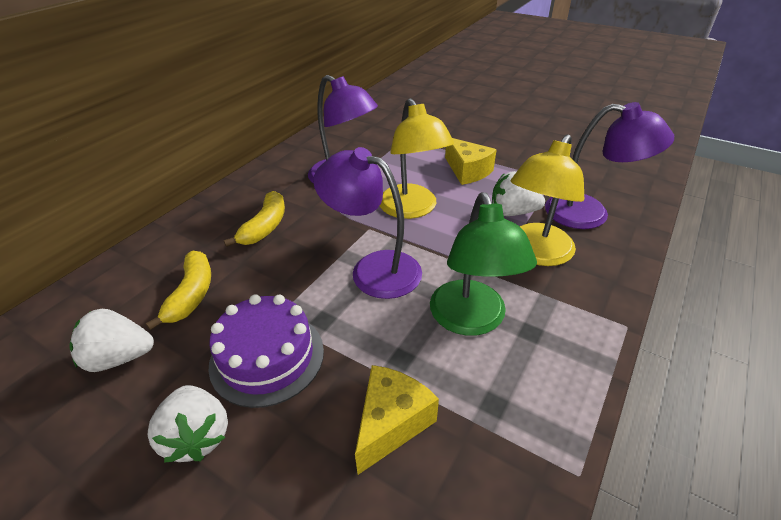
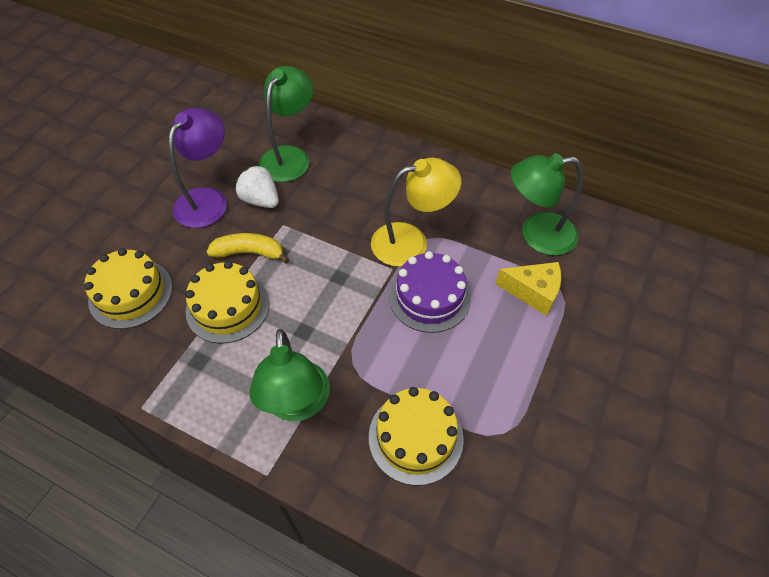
green lamp: 1 -> 3
purple lamp: 3 -> 1
white strawberry: 3 -> 1
yellow banana: 2 -> 1
yellow cake: 0 -> 3
yellow cheese: 2 -> 1
yellow lamp: 2 -> 1

